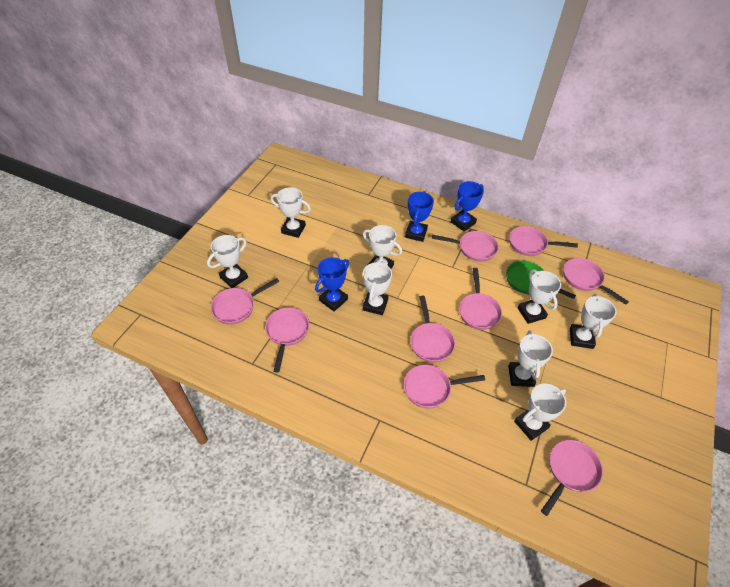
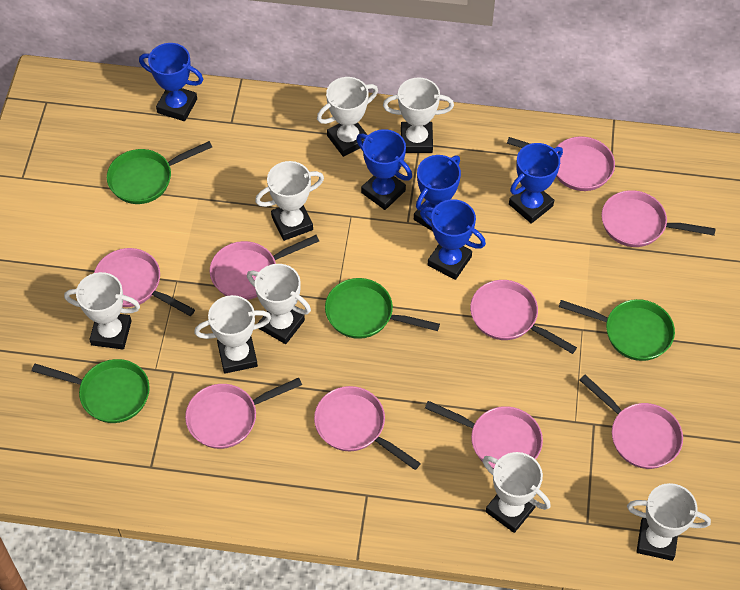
blue trophy: 3 -> 5
green pan: 1 -> 4

